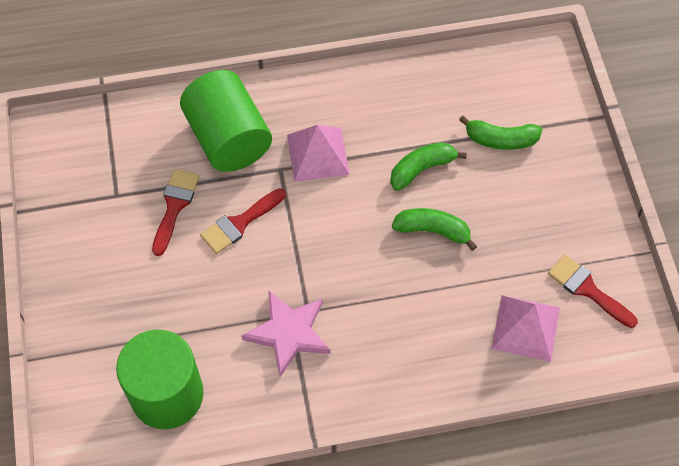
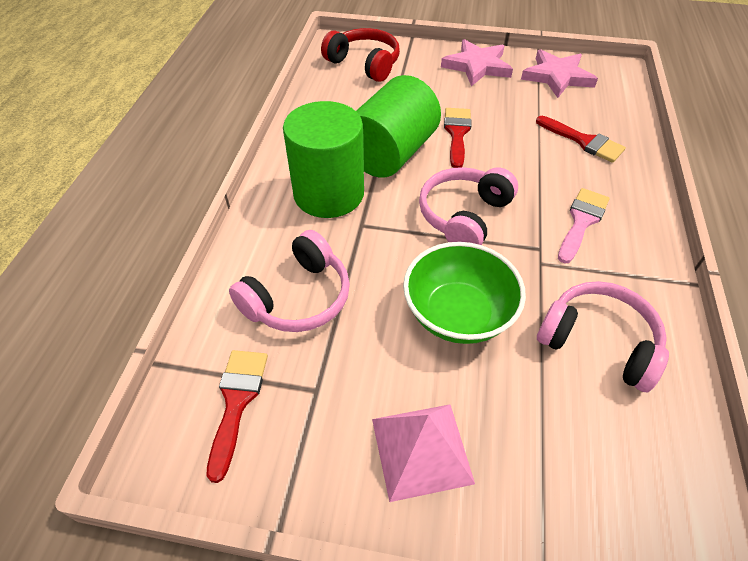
green banana: 3 -> 0
green bowl: 0 -> 1
pink brush: 0 -> 1
pink headphones: 0 -> 3
pink pyramid: 2 -> 1
pink star: 1 -> 2
red headphones: 0 -> 1

